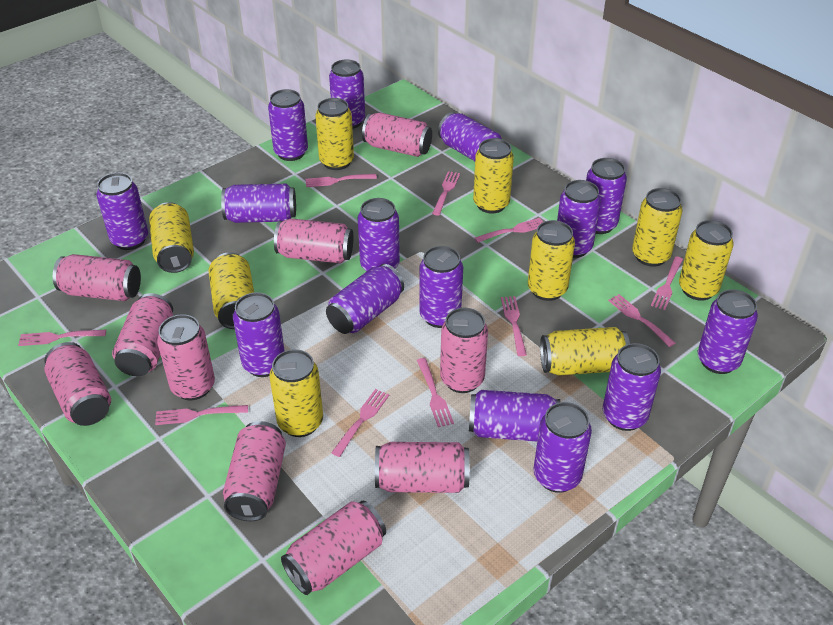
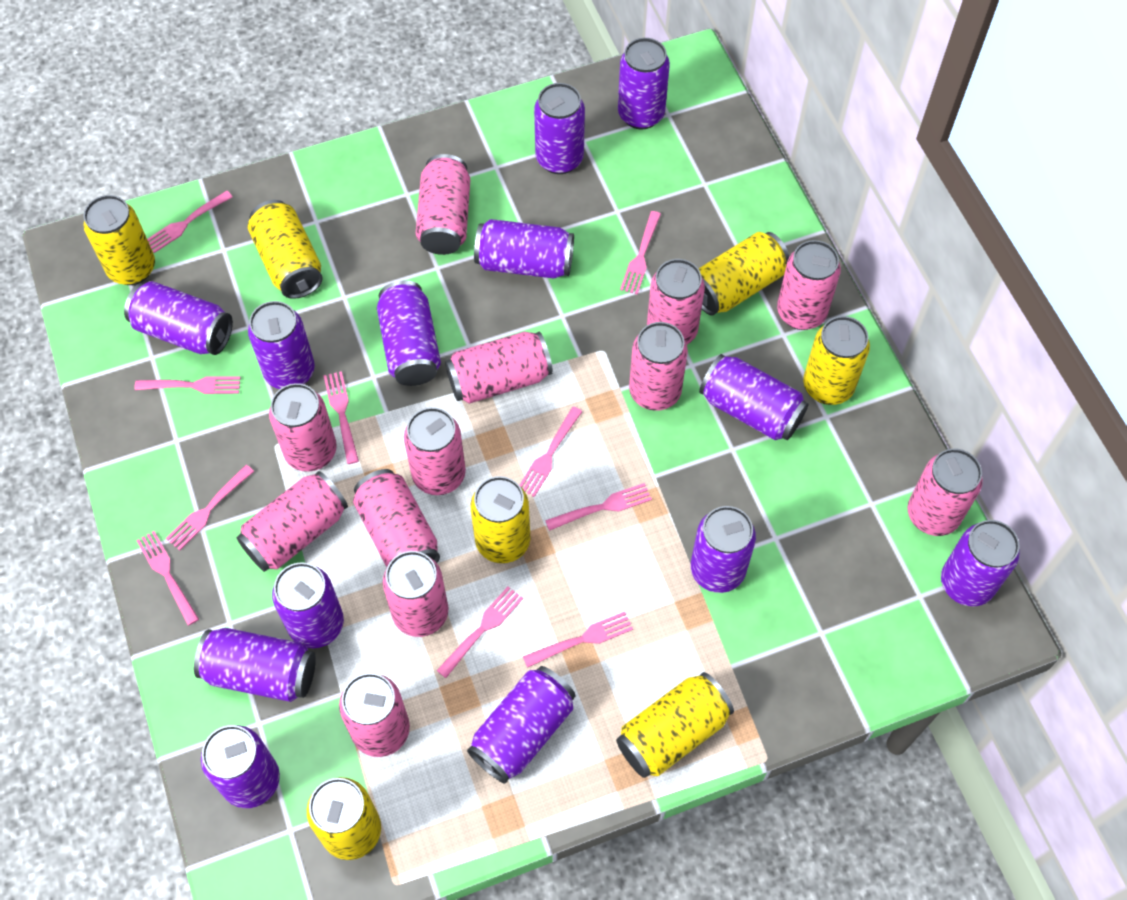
pink can: 10 -> 12
purple can: 15 -> 13
yellow can: 9 -> 7

